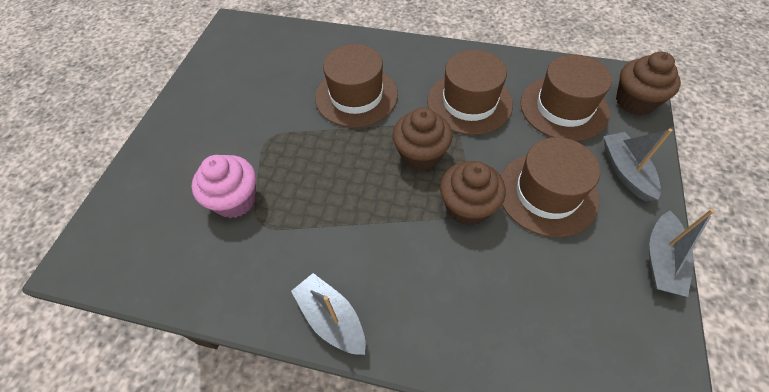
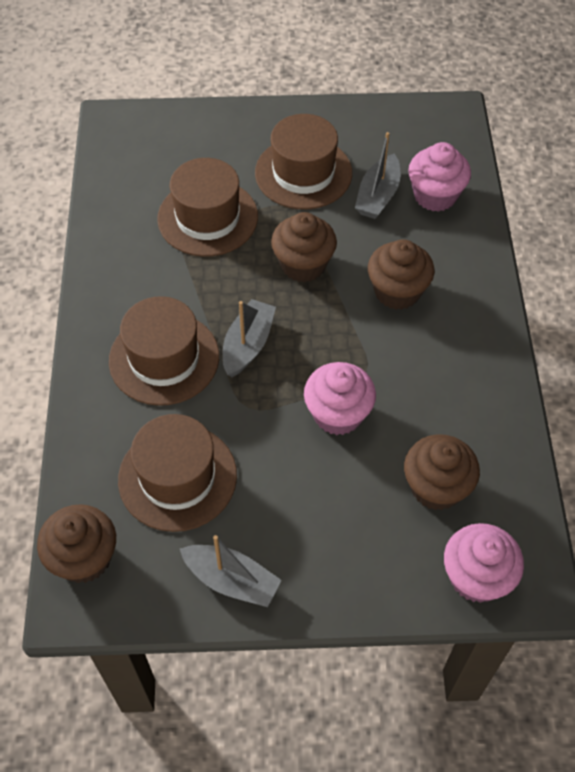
brown cupcake: 3 -> 4
pink cupcake: 1 -> 3

